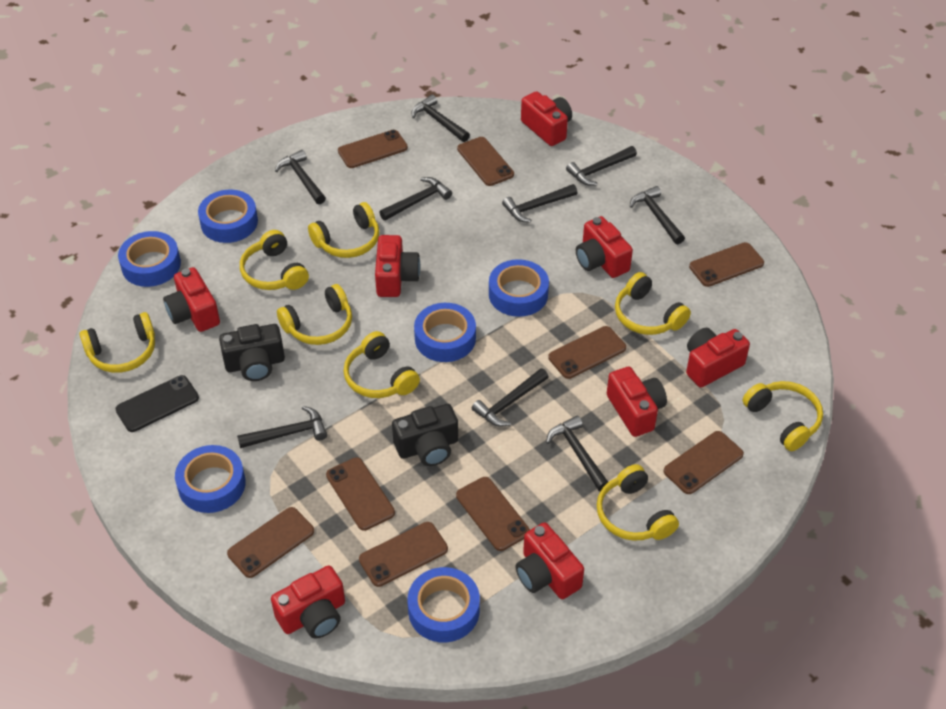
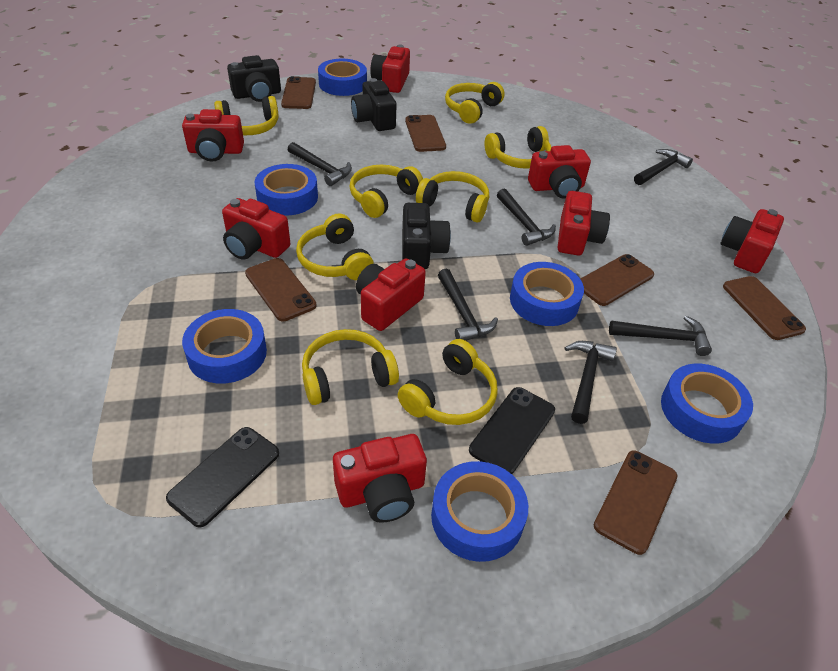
black camera: 2 -> 3
black hammer: 9 -> 6
black phone: 1 -> 2
brown phone: 9 -> 6

